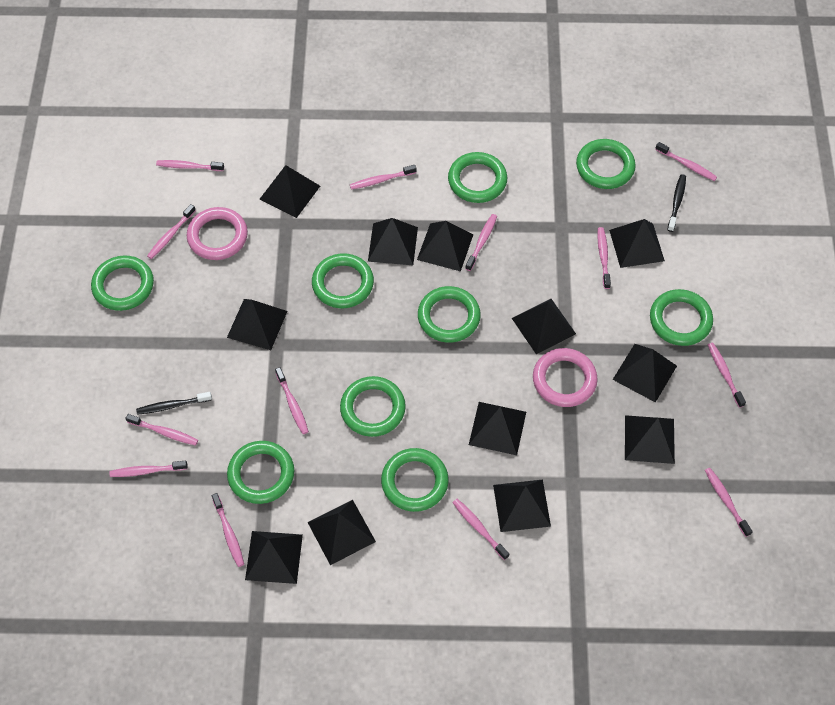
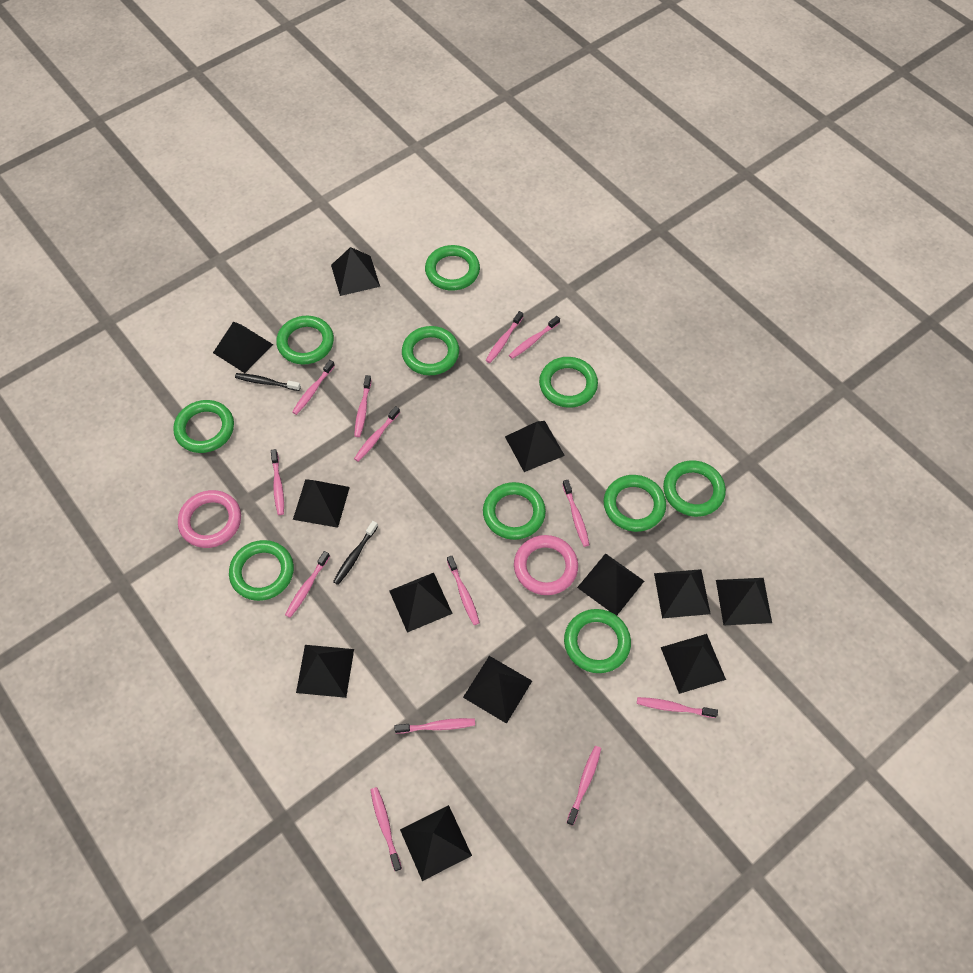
green ring: 9 -> 10

